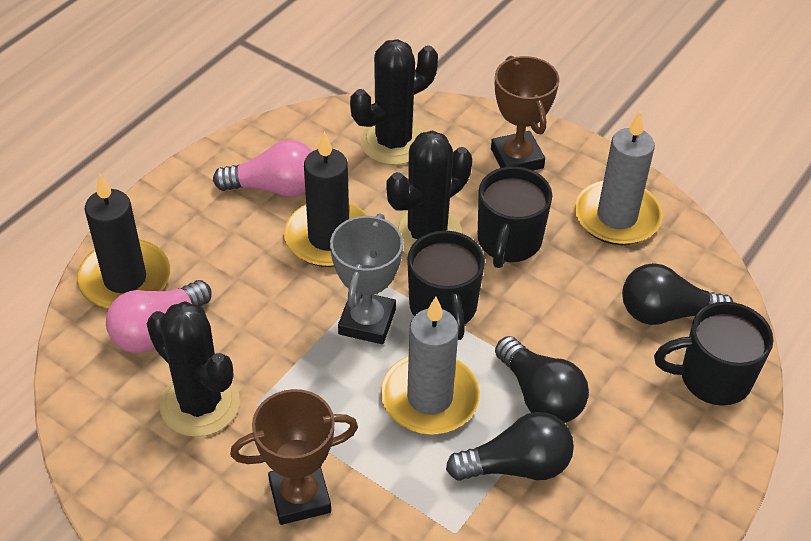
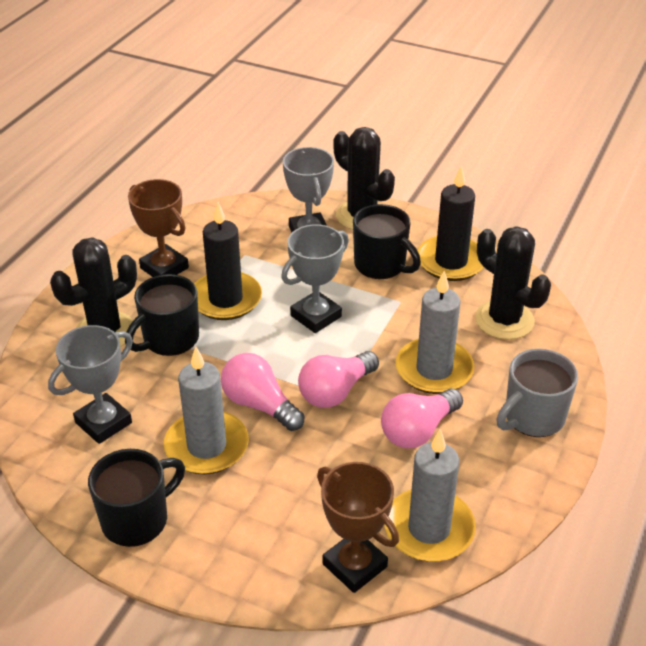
black light bulb: 3 -> 0
grey candle: 2 -> 3
grey mug: 0 -> 1
grey trophy: 1 -> 3
pink light bulb: 2 -> 3

